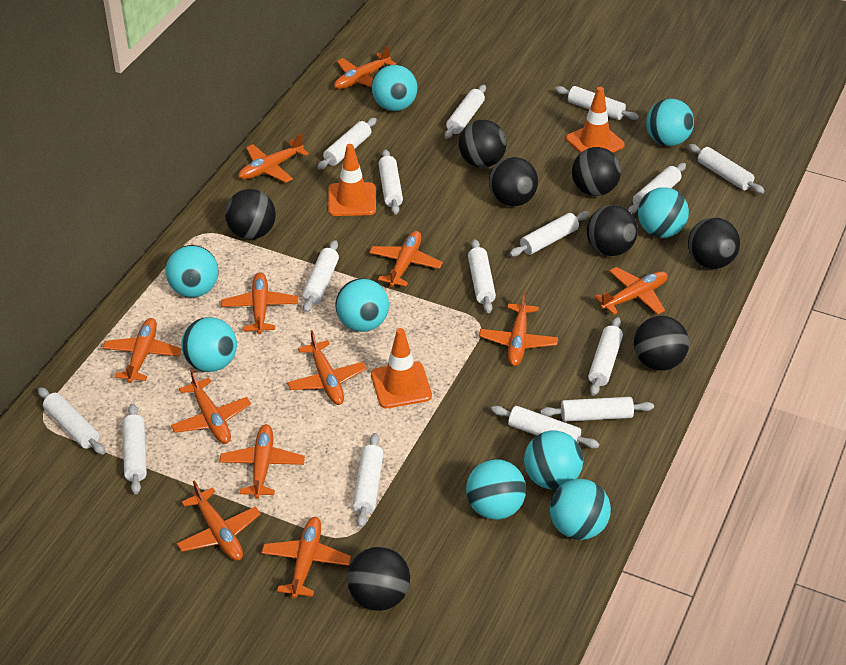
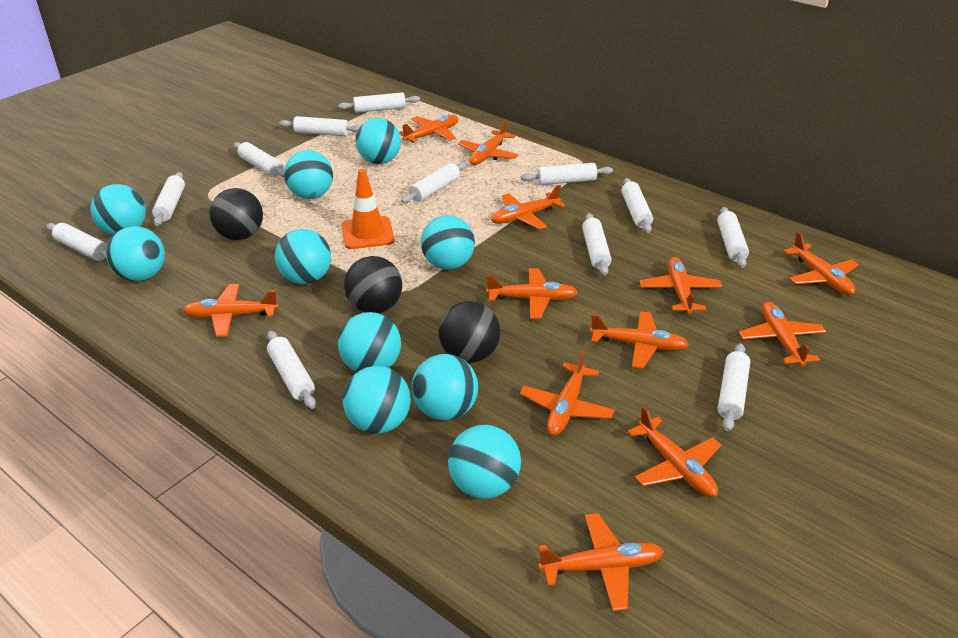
black ball: 8 -> 3
orange traffic cone: 3 -> 1
turquoise ball: 9 -> 10
white rolling pin: 15 -> 12

